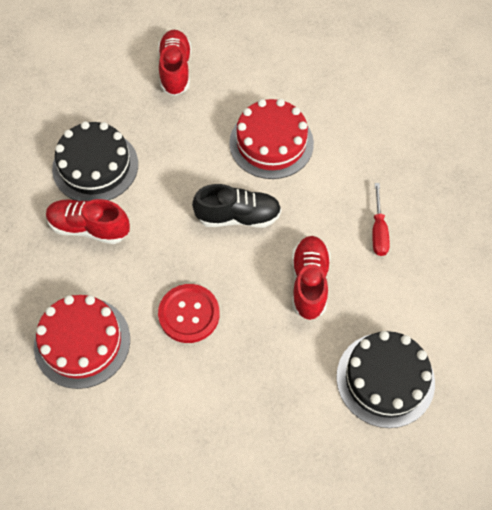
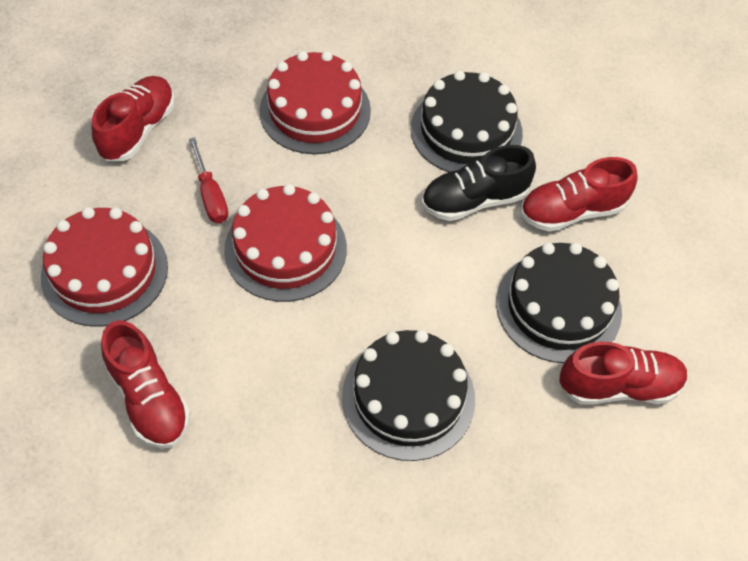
black cake: 2 -> 3
red button: 1 -> 0
red cake: 2 -> 3
red shoe: 3 -> 4

